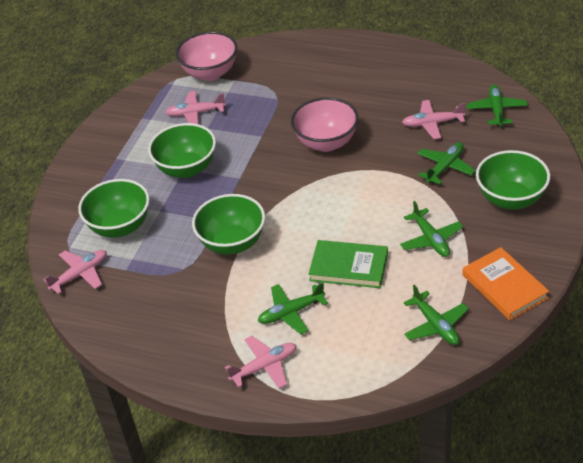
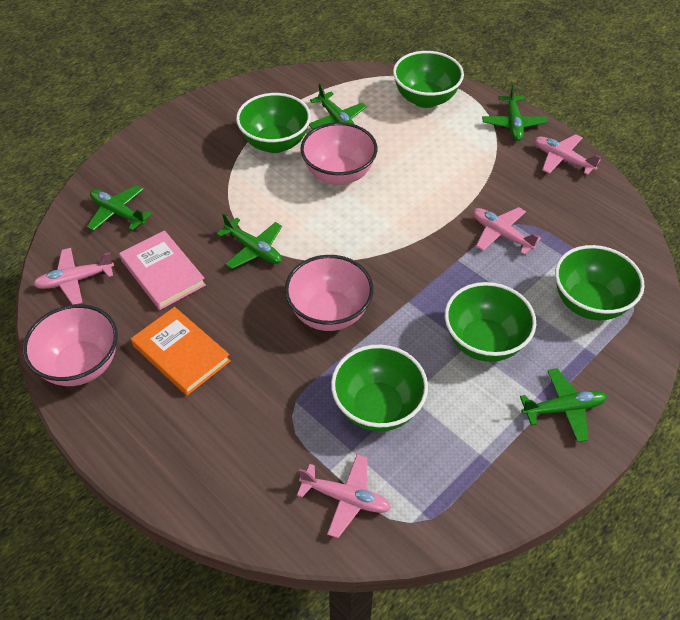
green book: 1 -> 0
green bowl: 4 -> 5
pink book: 0 -> 1
pink bowl: 2 -> 3

